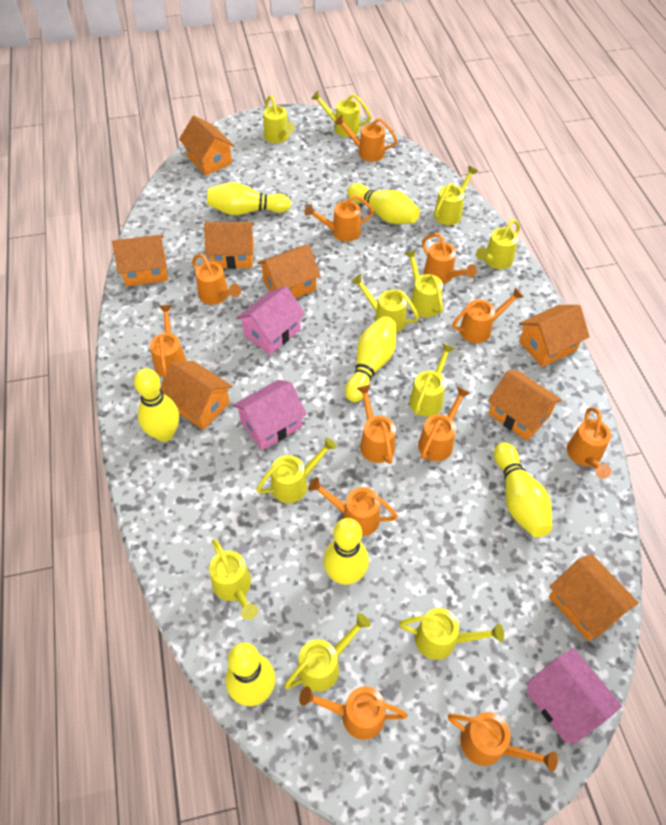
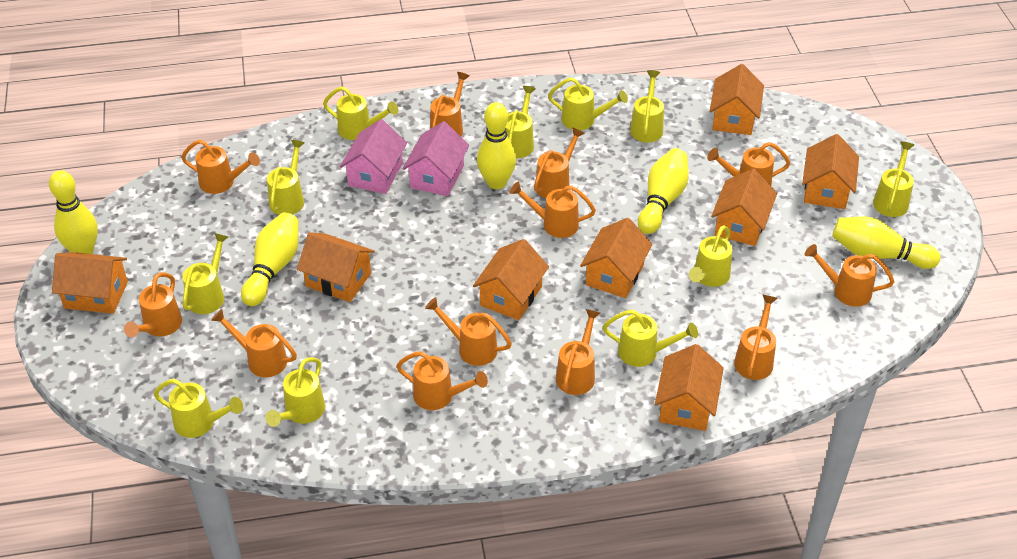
pink house: 3 -> 2
yellow bowling pin: 7 -> 5

